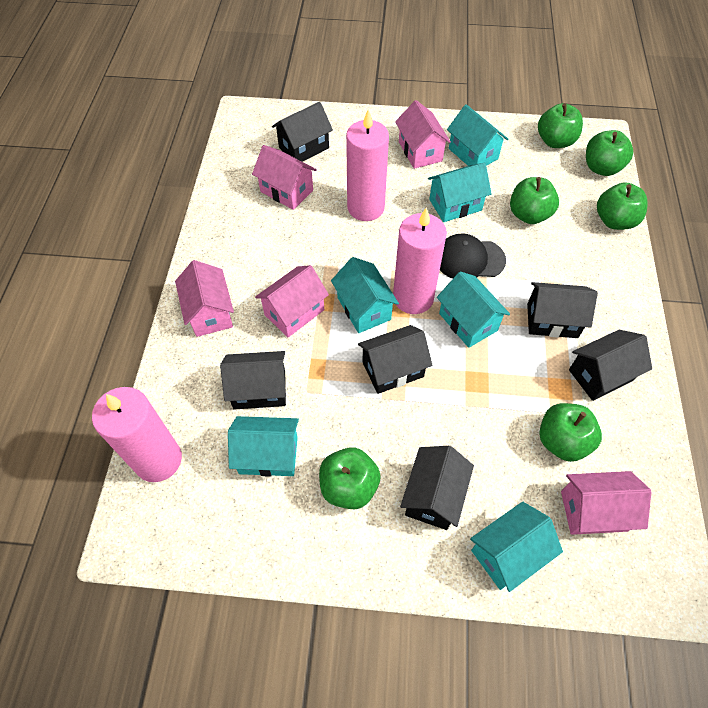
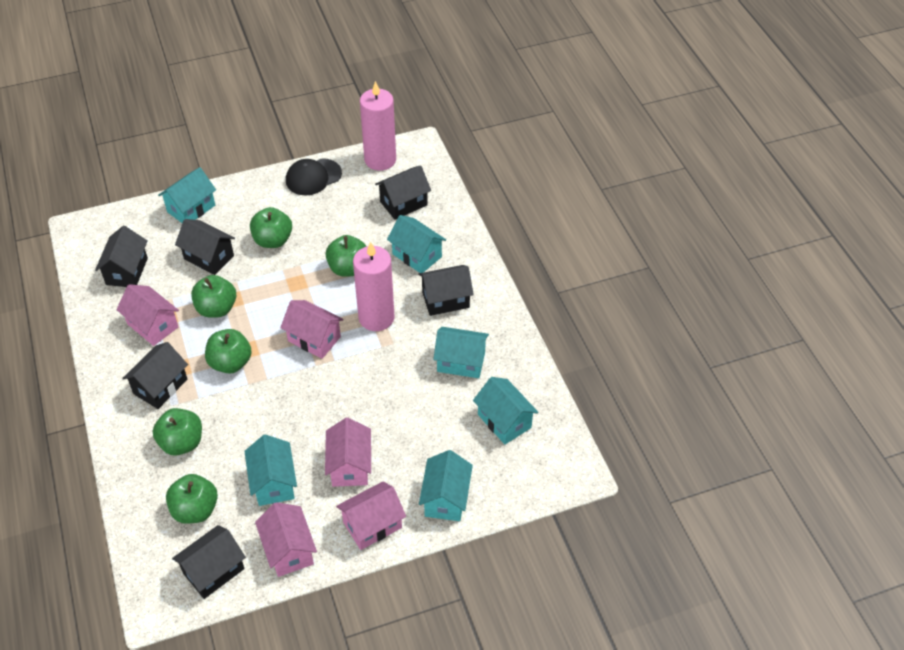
pink candle: 3 -> 2

